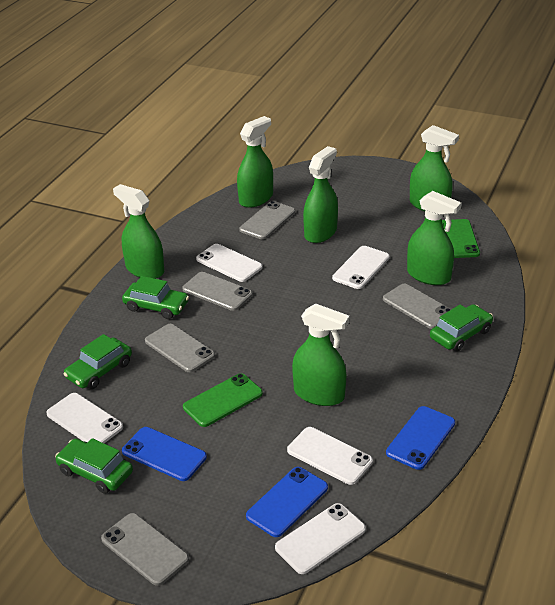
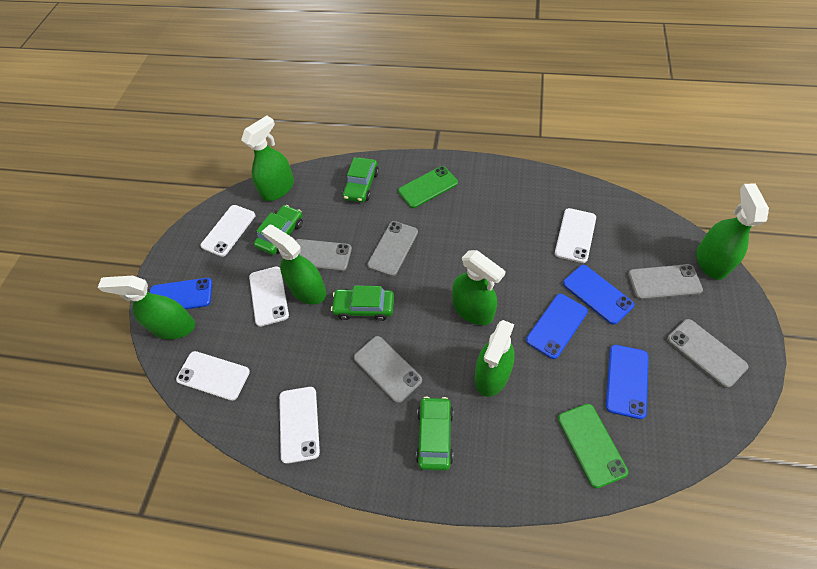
blue phone: 3 -> 4

